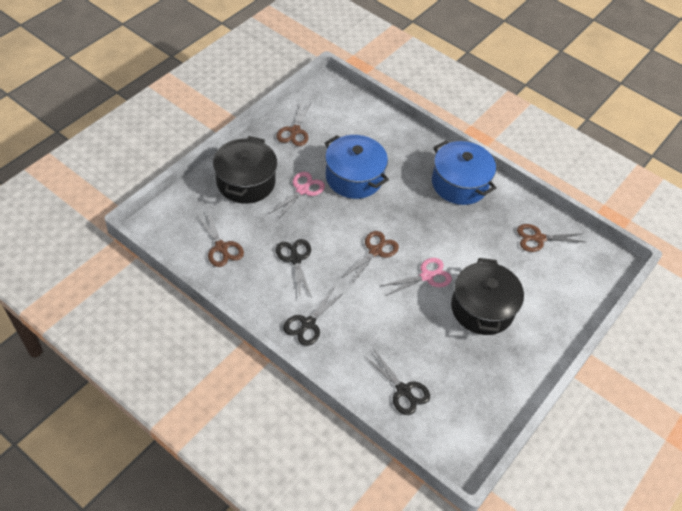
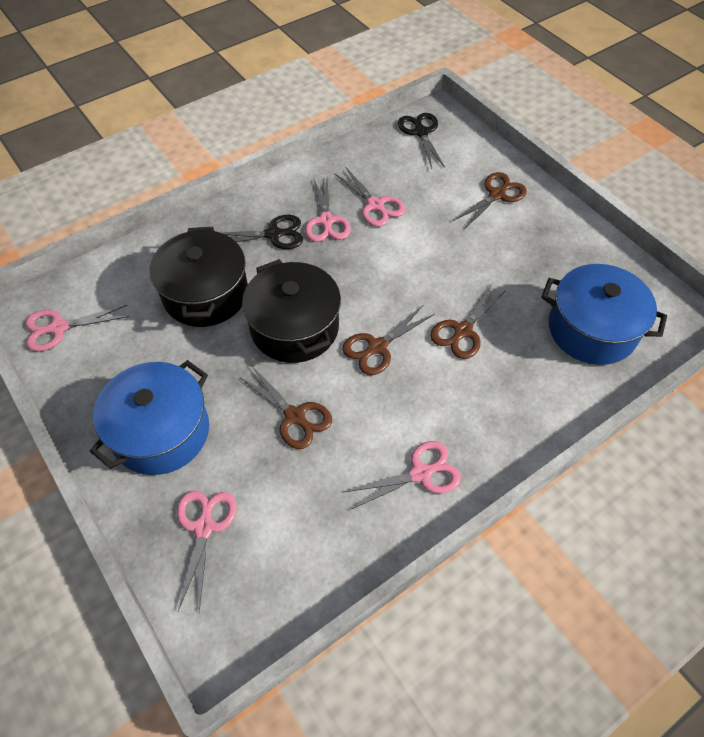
black scissors: 3 -> 2
pink scissors: 2 -> 5

